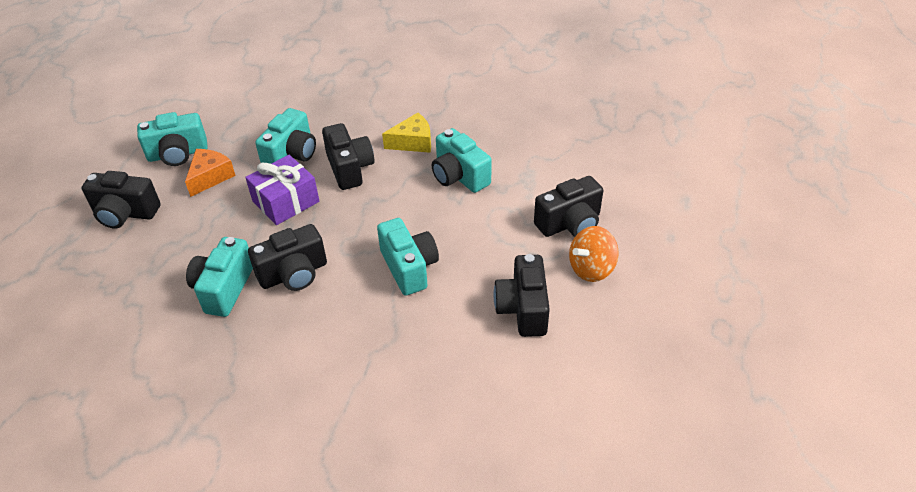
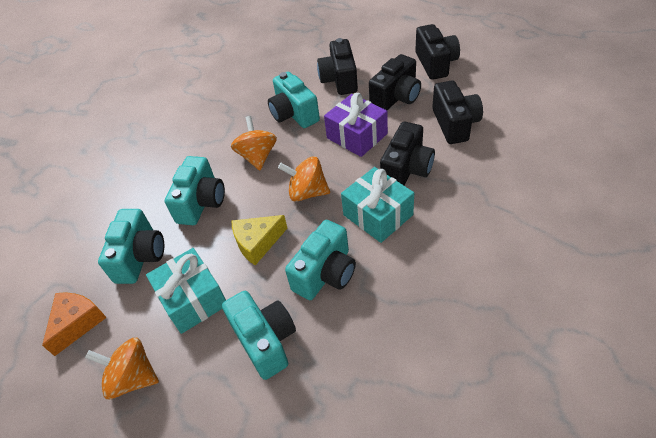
orange spinning top: 1 -> 3
turquoise gift: 0 -> 2

